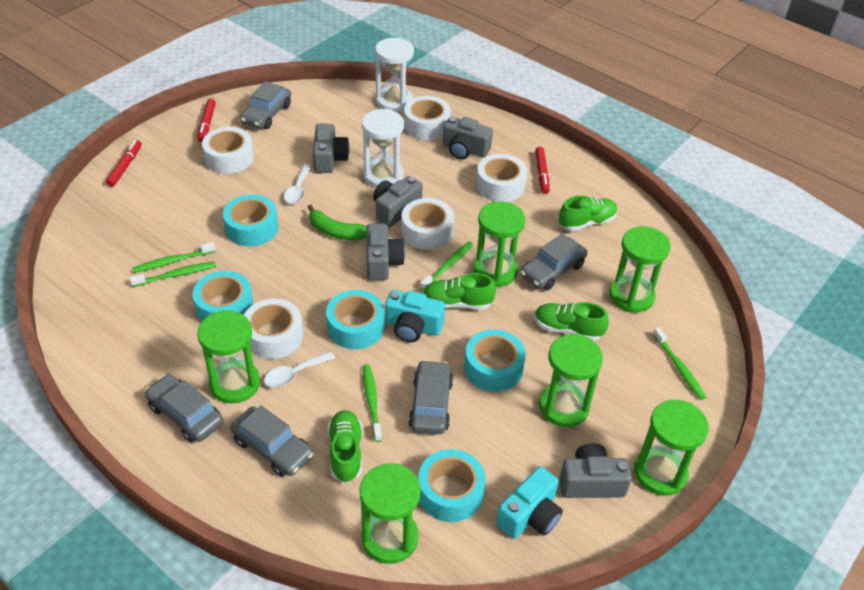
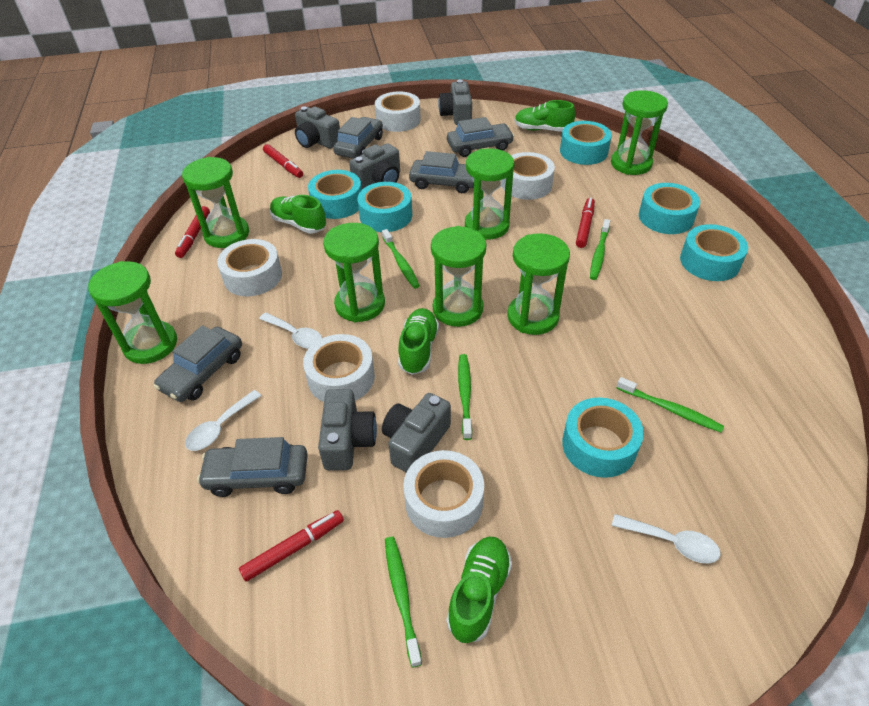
green banana: 1 -> 0
green hourglass: 6 -> 7
red marker: 3 -> 4
turquoise camera: 2 -> 0
turquoise tape: 5 -> 6
white hourglass: 2 -> 0
white spoon: 2 -> 3

